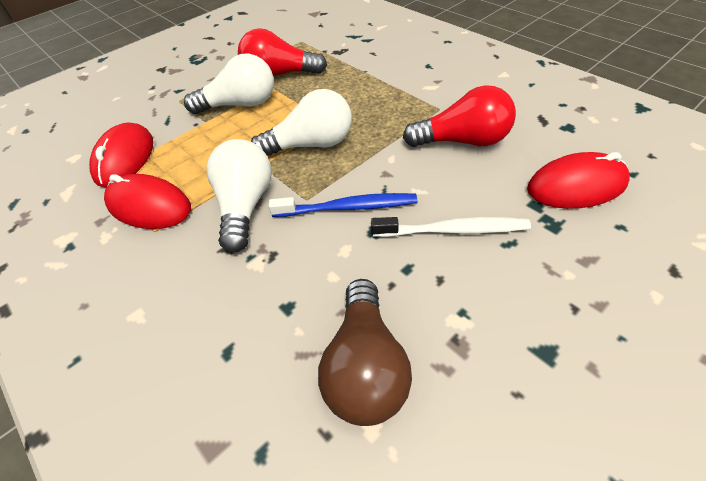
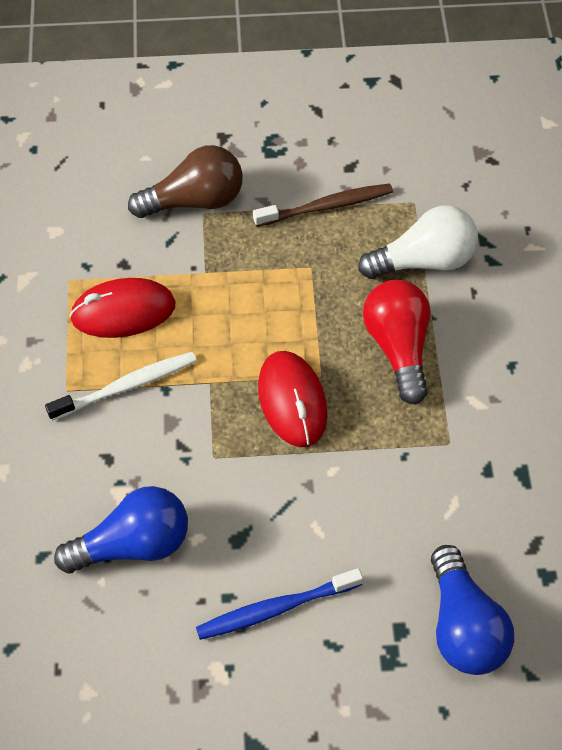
blue light bulb: 0 -> 2
brown toothbrush: 0 -> 1
red light bulb: 2 -> 1
red mouse: 3 -> 2
white light bulb: 3 -> 1

